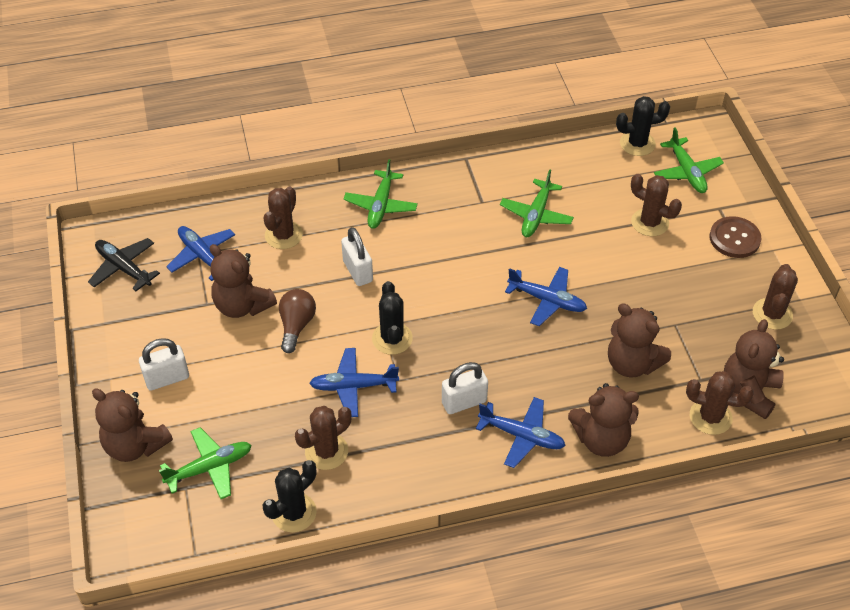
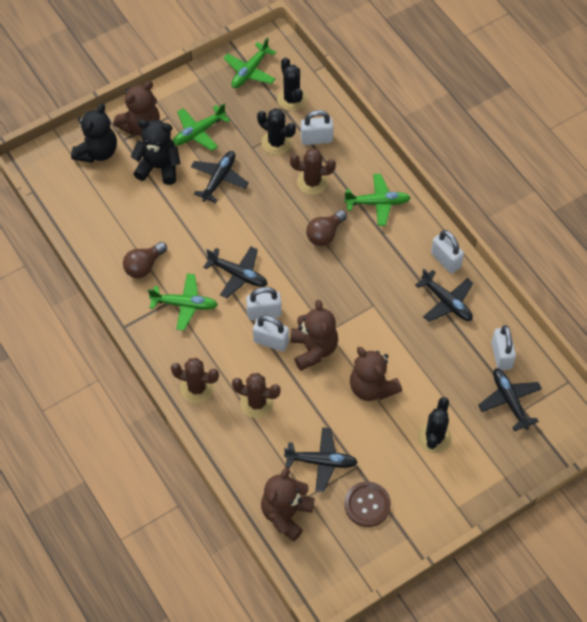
black plane: 1 -> 5
black teddy bear: 0 -> 2
blue plane: 4 -> 0
brown cactus: 5 -> 3
brown light bulb: 1 -> 2
brown teddy bear: 5 -> 4
white padlock: 3 -> 5

